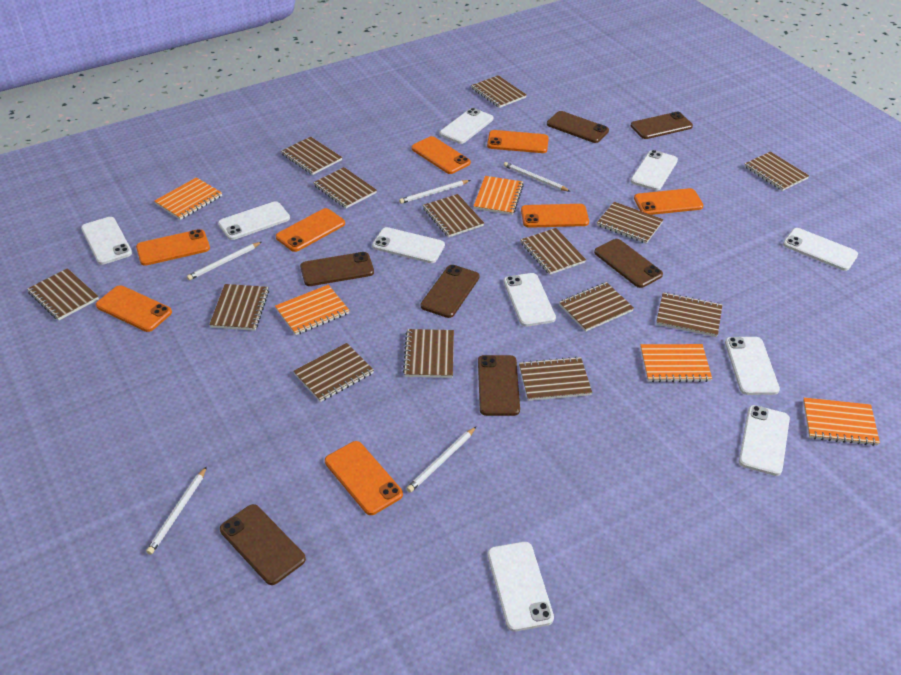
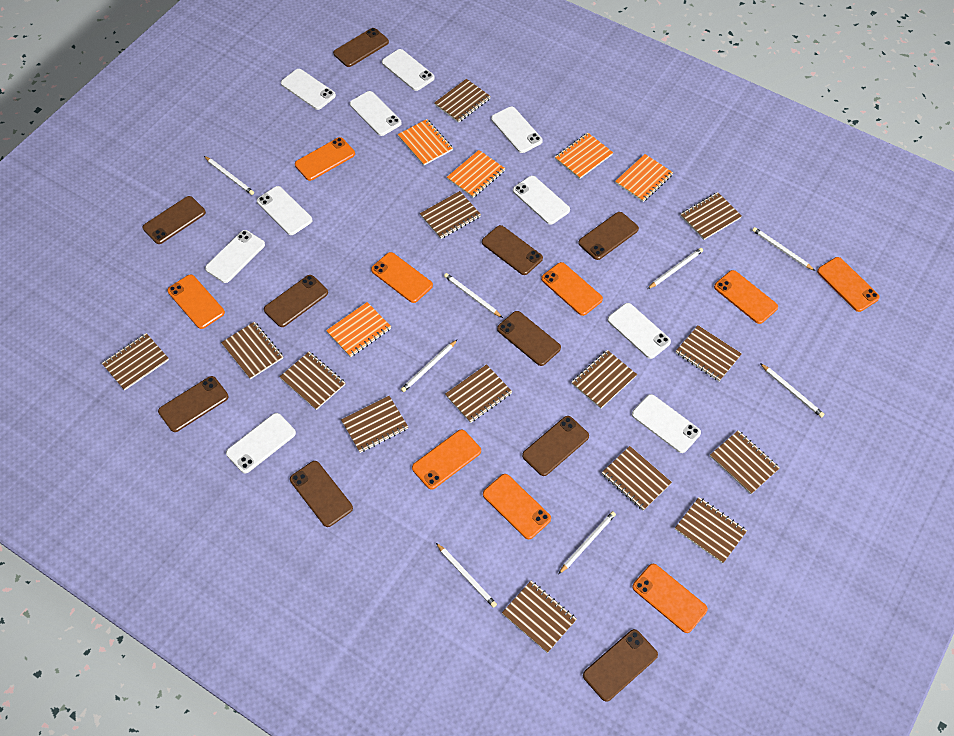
brown phone: 7 -> 10
orange phone: 8 -> 9
white pencil: 5 -> 8

